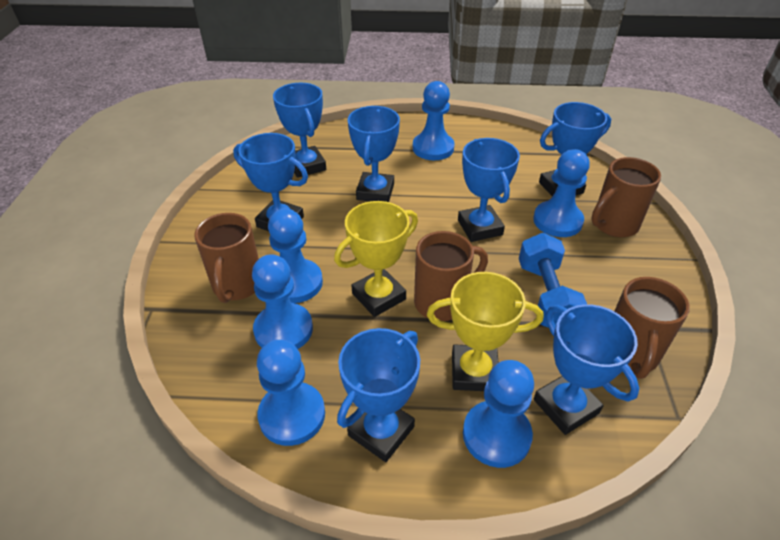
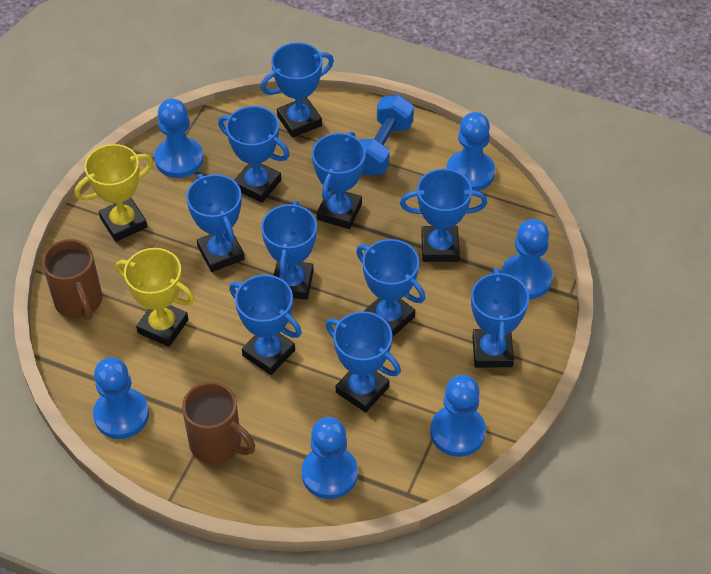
blue trophy: 7 -> 10
brown mug: 4 -> 2

